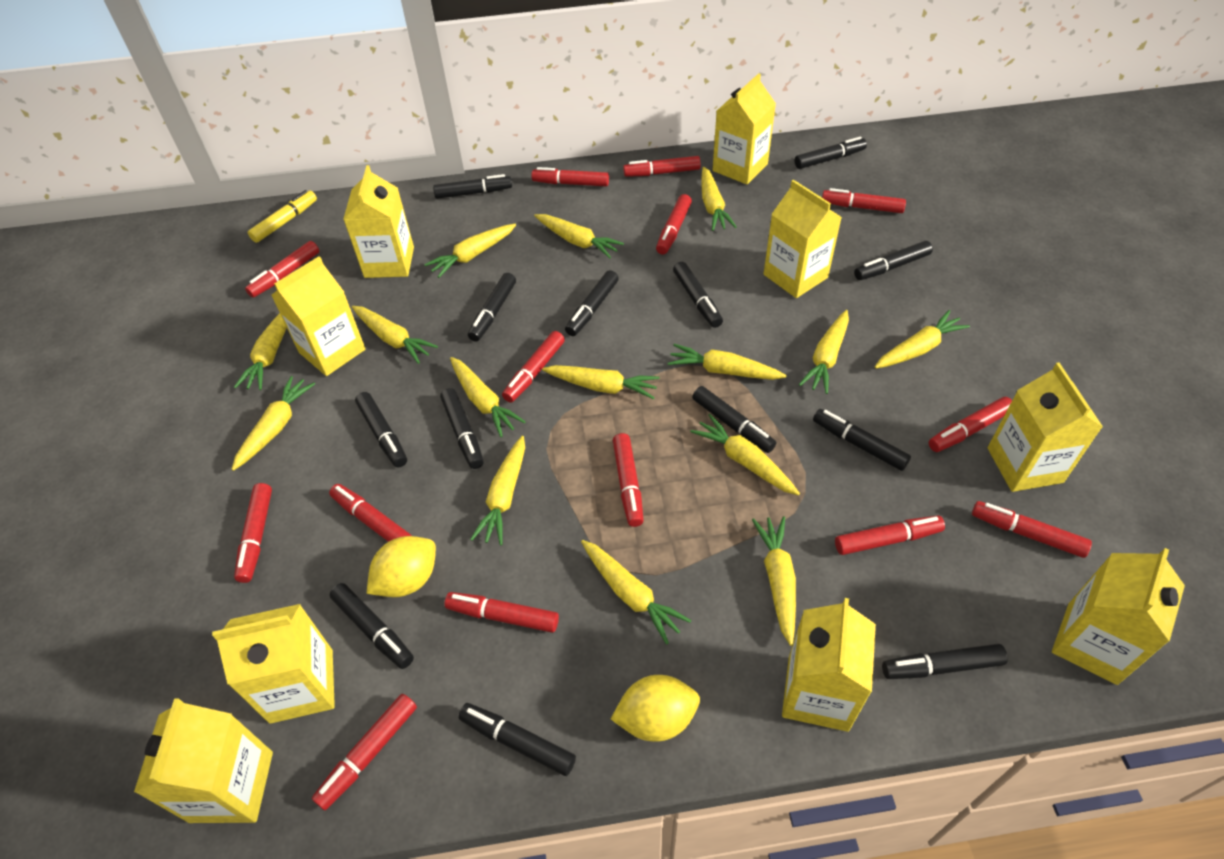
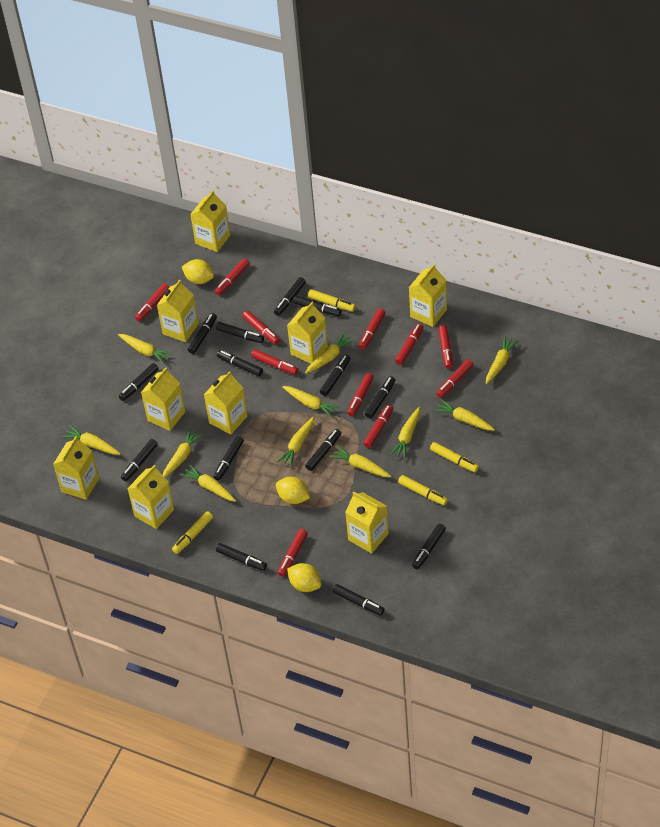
black marker: 13 -> 14
red marker: 14 -> 11
yellow carrot: 15 -> 11
yellow lemon: 2 -> 3
yellow marker: 1 -> 4

